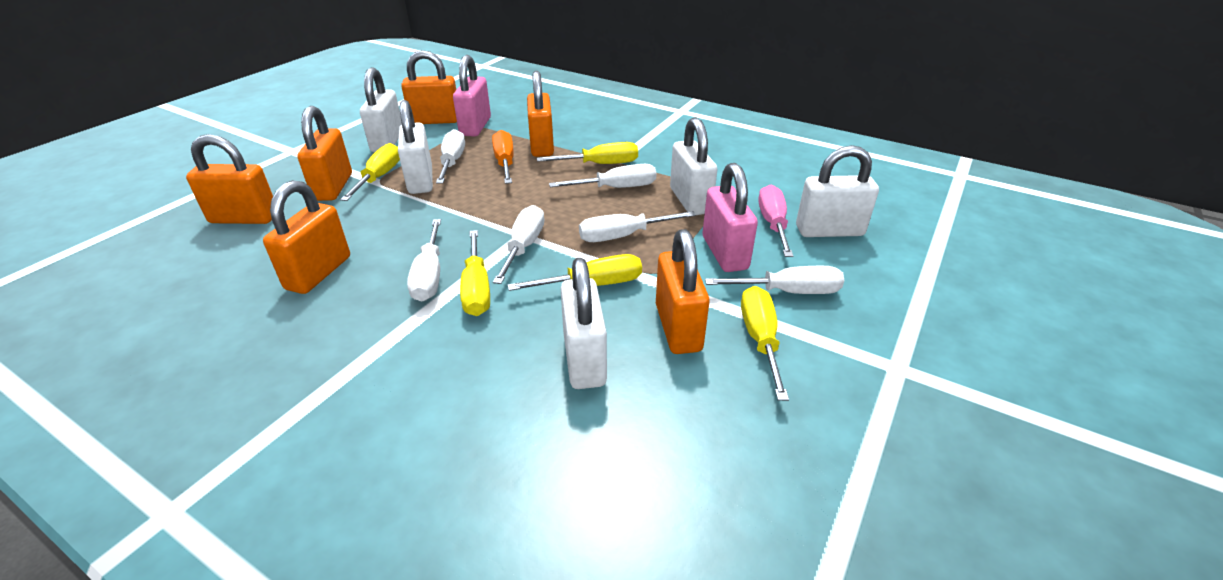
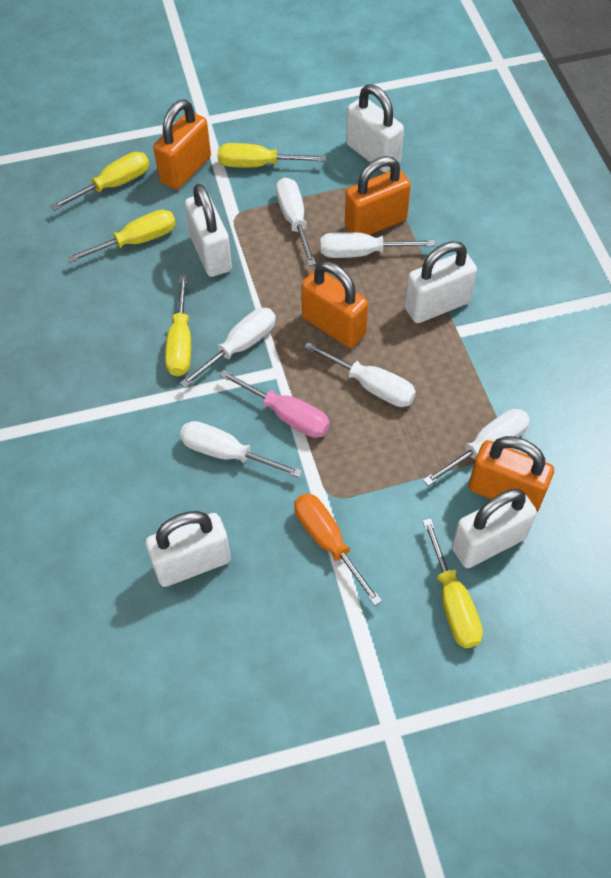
orange padlock: 6 -> 4
pink padlock: 2 -> 0

